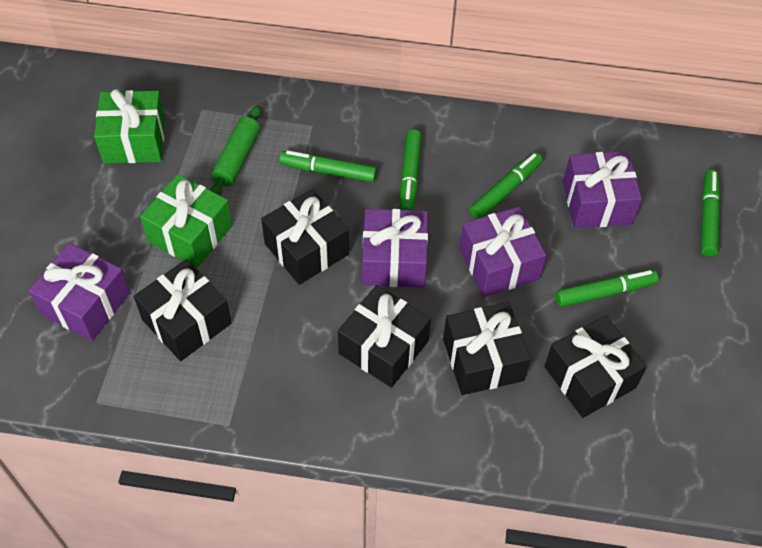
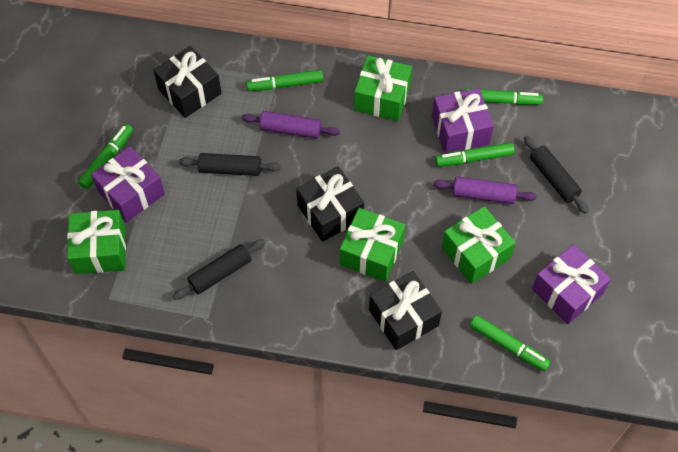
black gift: 5 -> 3
black rolling pin: 0 -> 3
green gift: 2 -> 4
green rolling pin: 1 -> 0
purple gift: 4 -> 3
purple rolling pin: 0 -> 2

